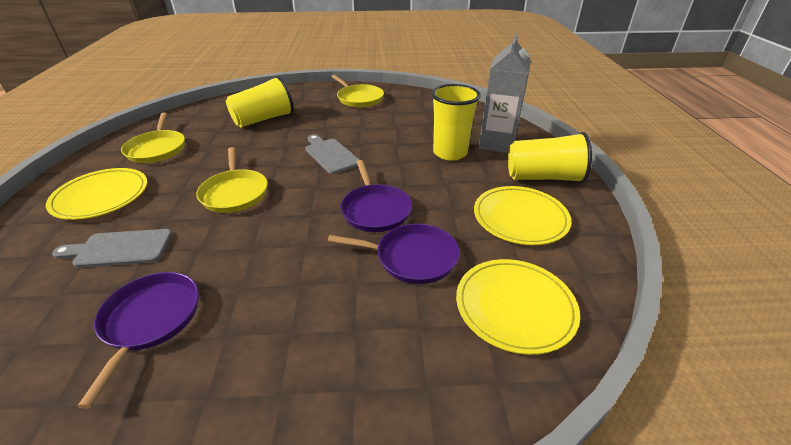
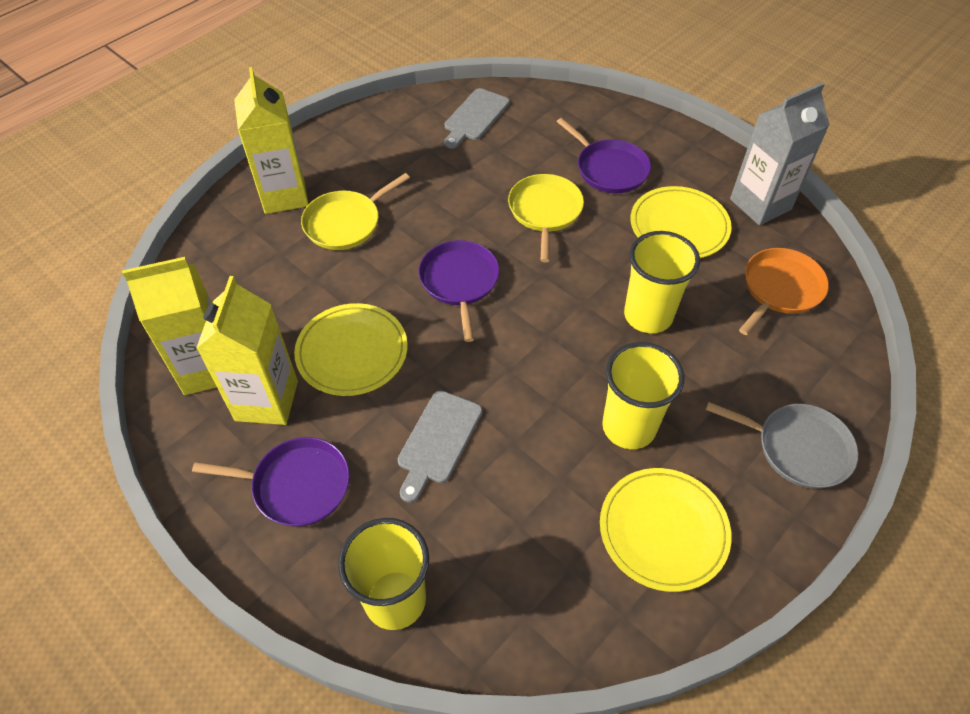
grey pan: 0 -> 1
orange pan: 0 -> 1
yellow carton: 0 -> 3
yellow pan: 3 -> 2

